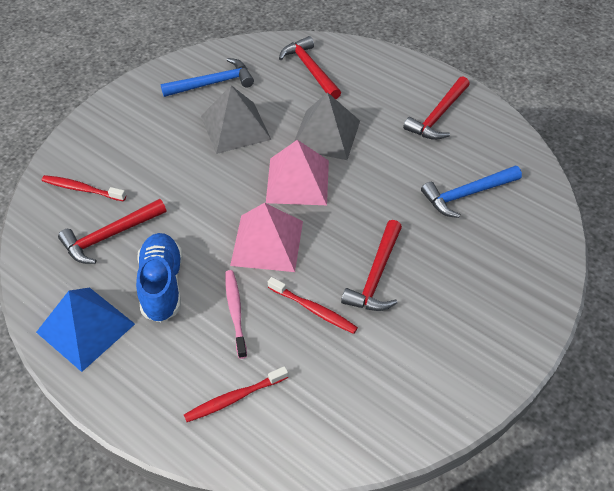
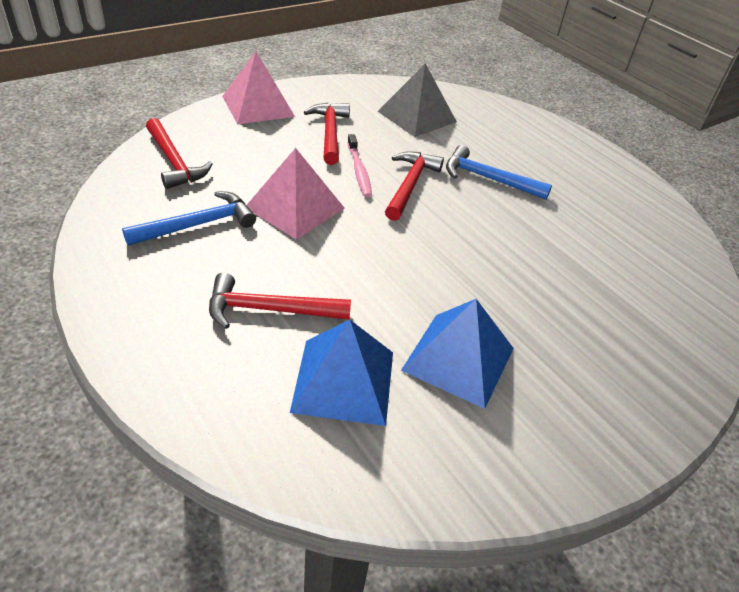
blue pyramid: 1 -> 2
blue shoe: 1 -> 0
grey pyramid: 2 -> 1
red toothbrush: 3 -> 0

